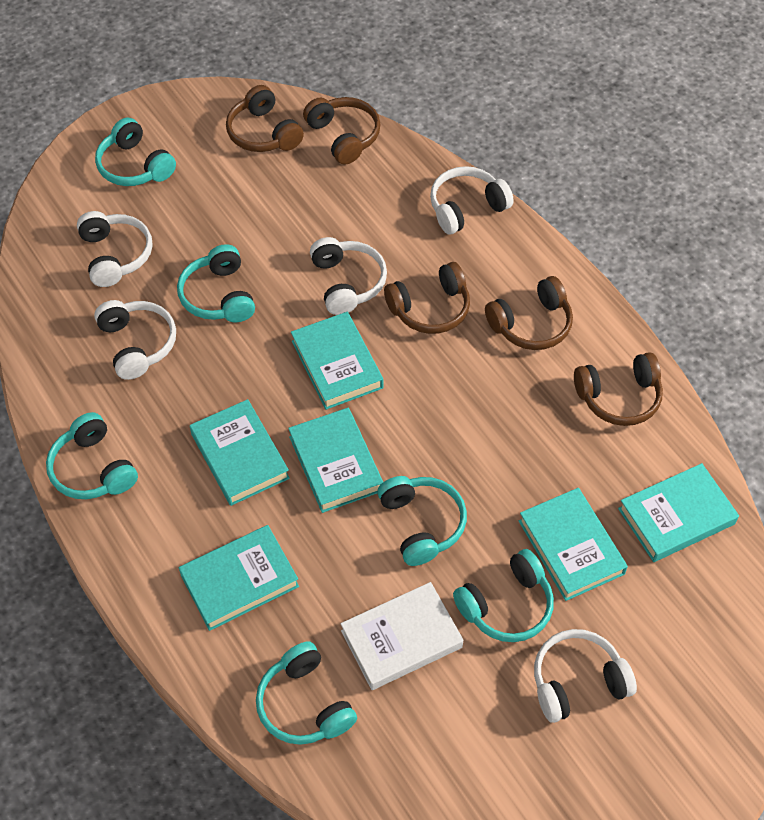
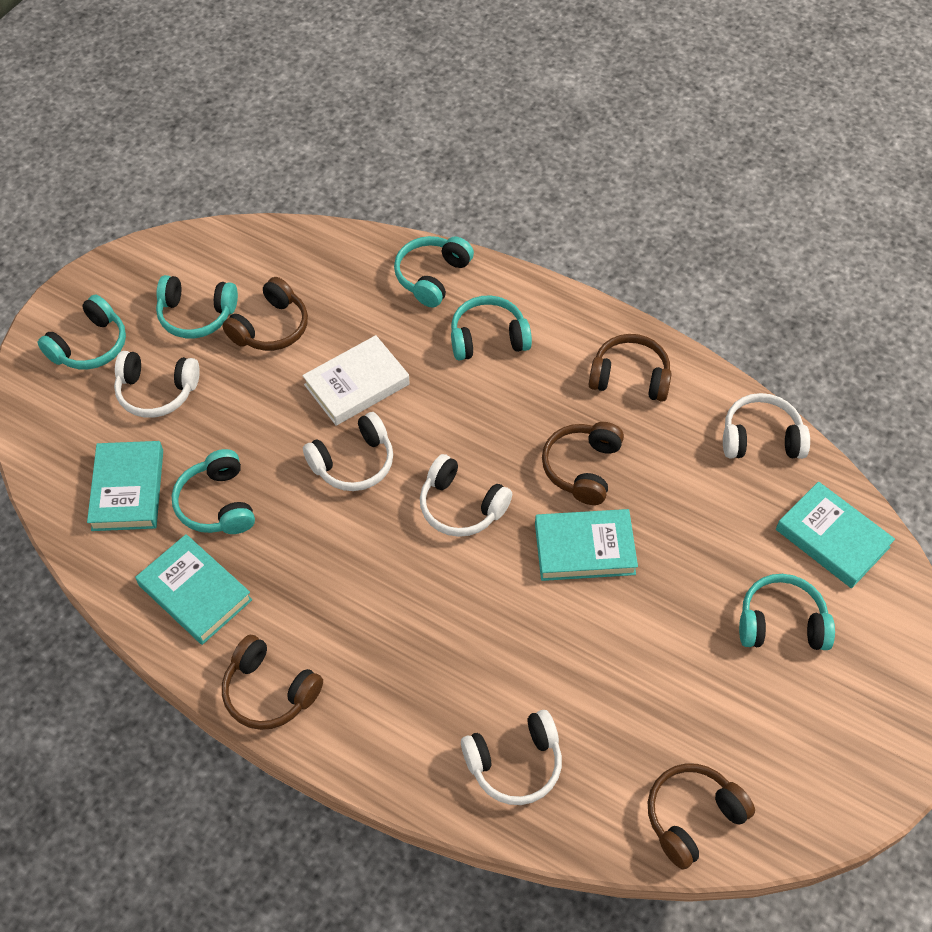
turquoise book: 6 -> 4

